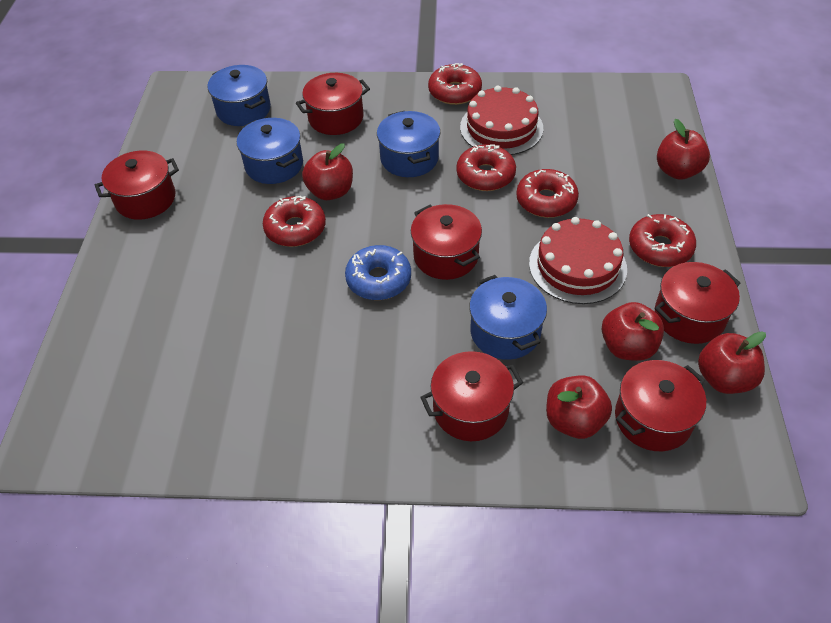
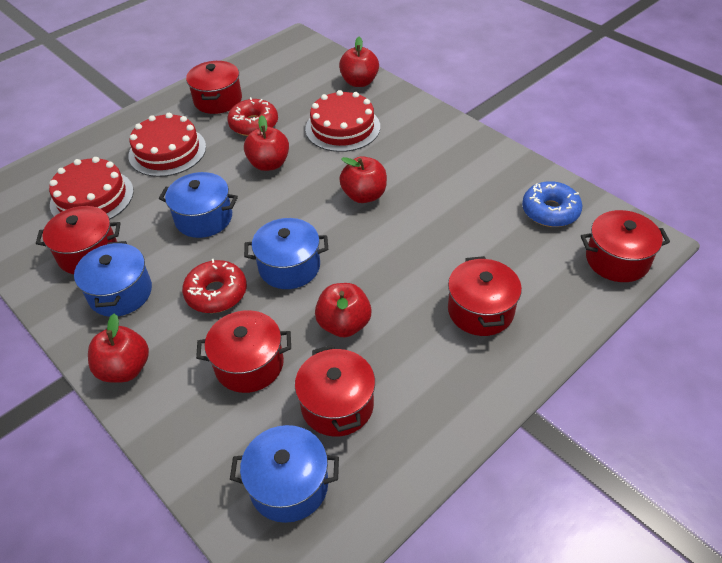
red cake: 2 -> 3
red donut: 5 -> 2

